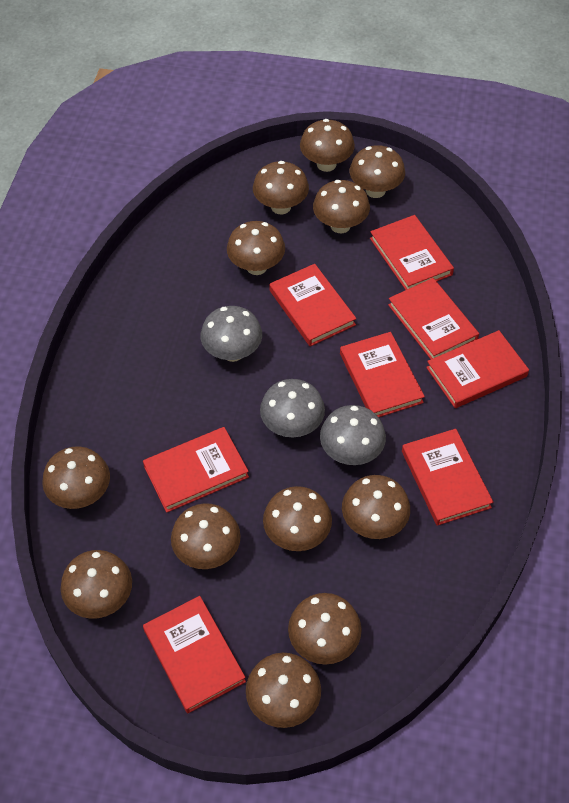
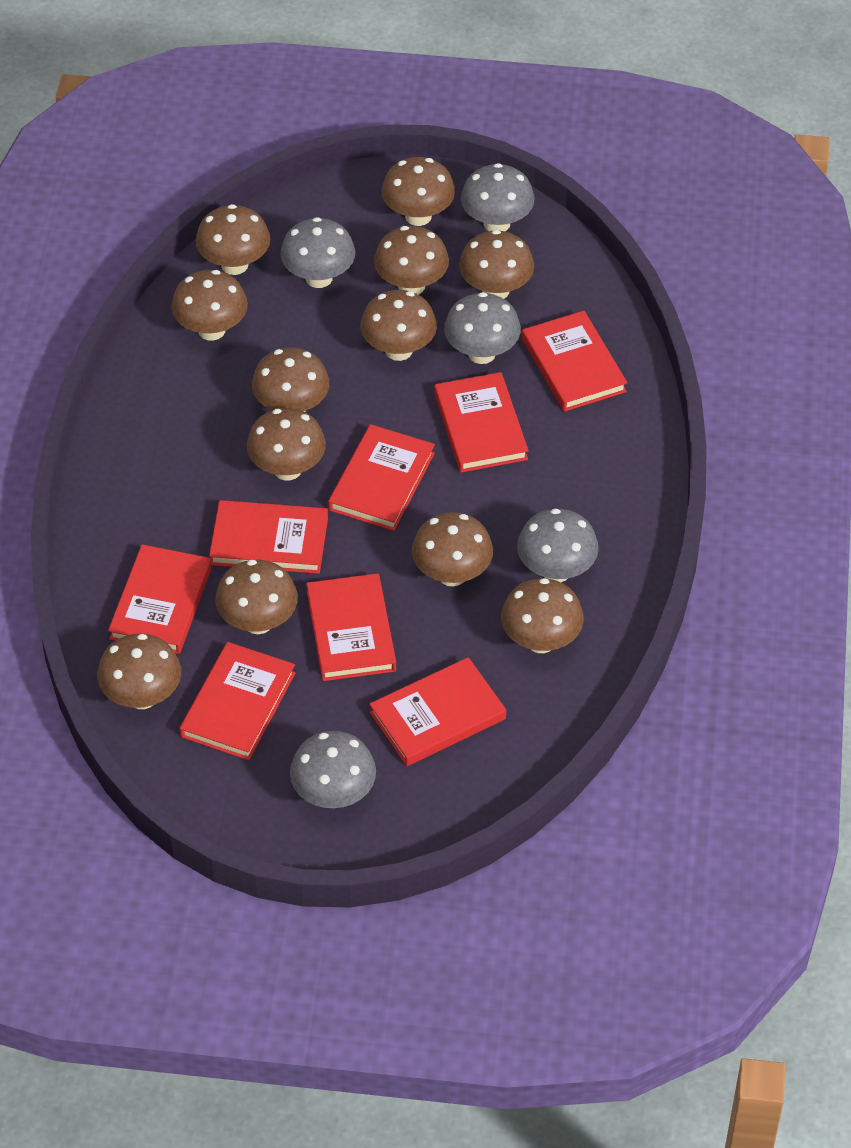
grey mushroom: 3 -> 5

